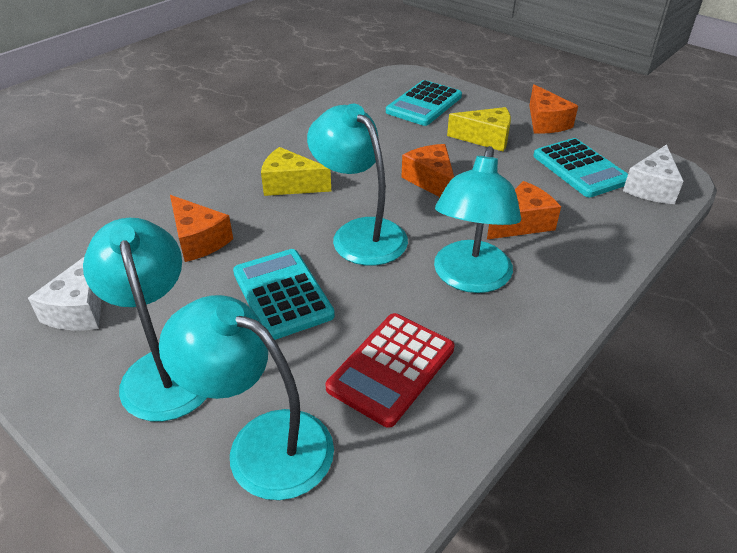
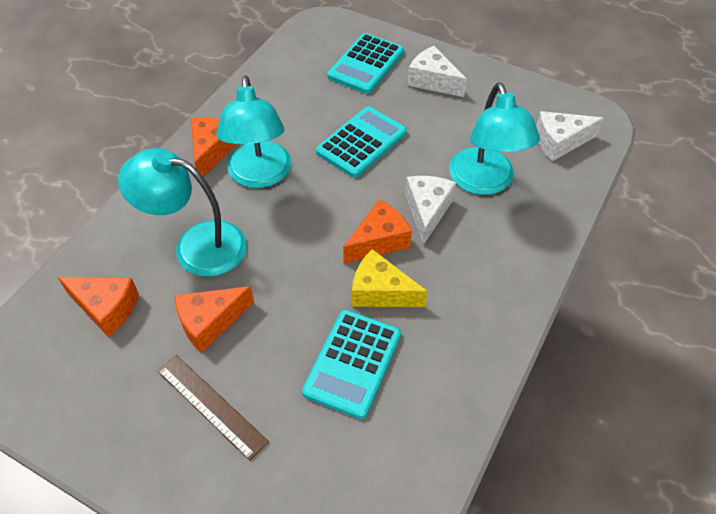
brown ruler: 0 -> 1
red calculator: 1 -> 0
turquoise lamp: 4 -> 3
white cheese: 2 -> 3
yellow cheese: 2 -> 1

